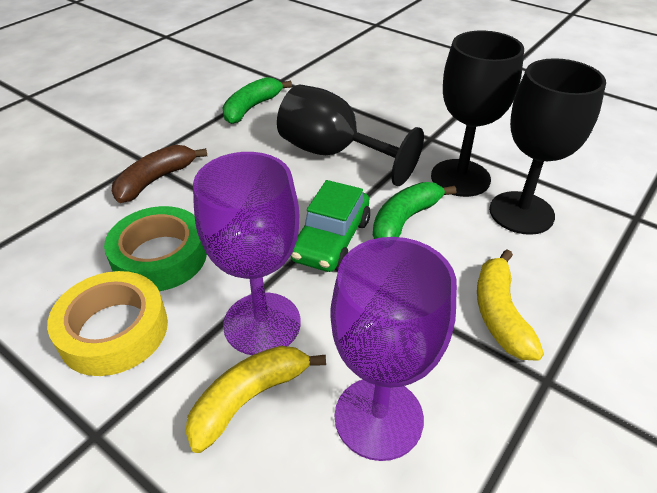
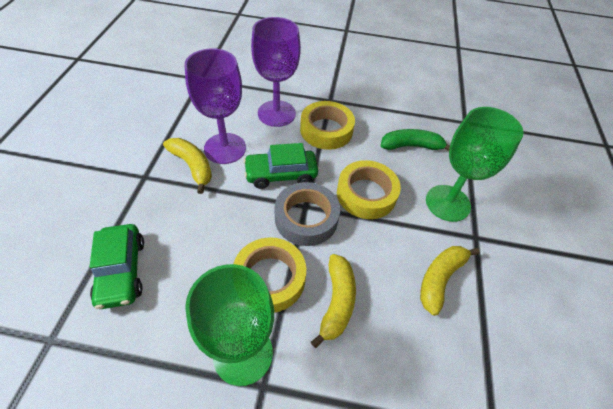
black goblet: 3 -> 0
brown banana: 1 -> 0
green banana: 2 -> 1
green car: 1 -> 2
green goblet: 0 -> 2
green tape: 1 -> 0
grey tape: 0 -> 1
yellow banana: 2 -> 3
yellow tape: 1 -> 3

